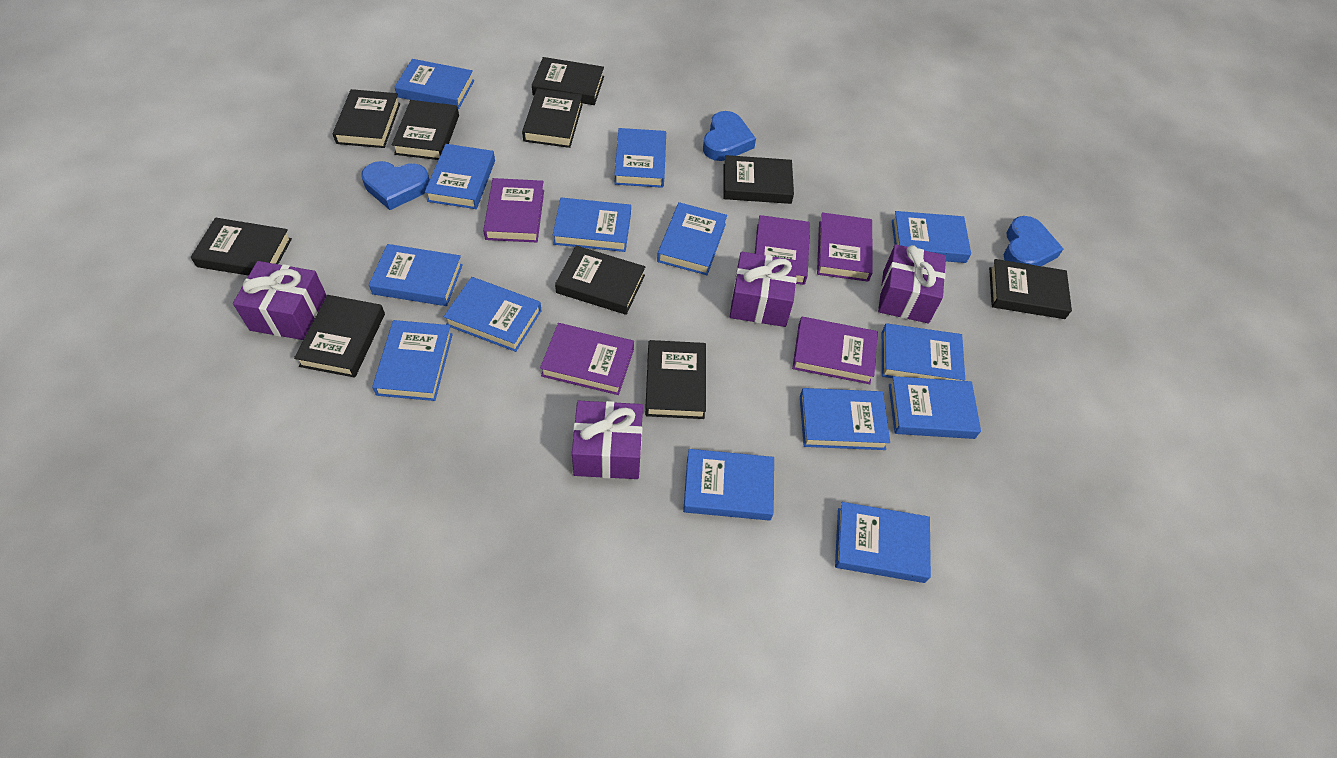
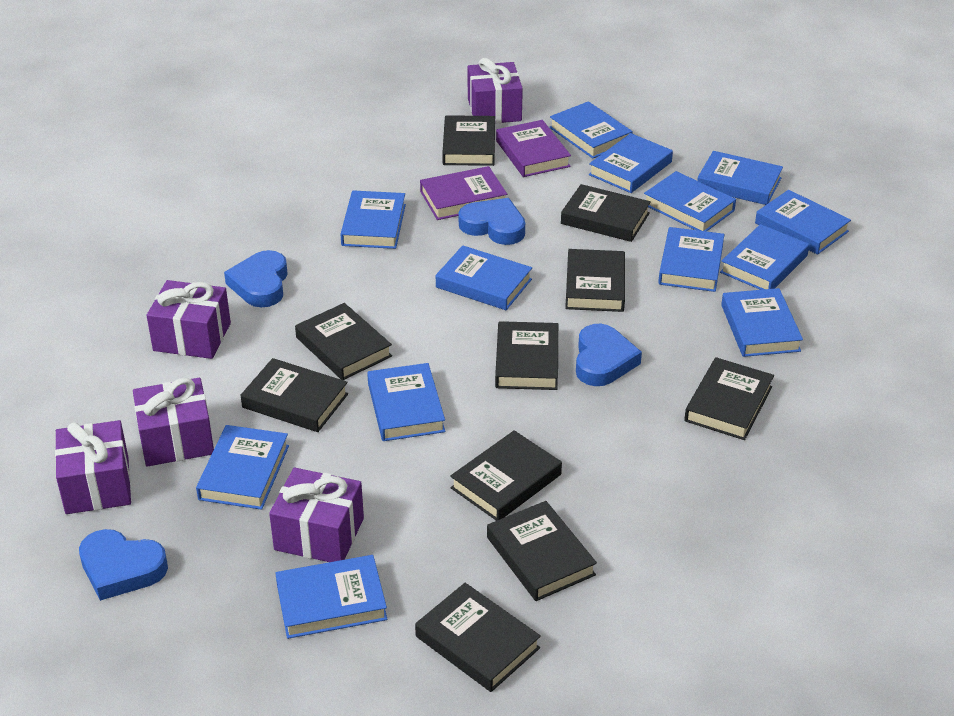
blue book: 14 -> 13
blue heart: 3 -> 4
purple book: 5 -> 2
purple gift: 4 -> 5

